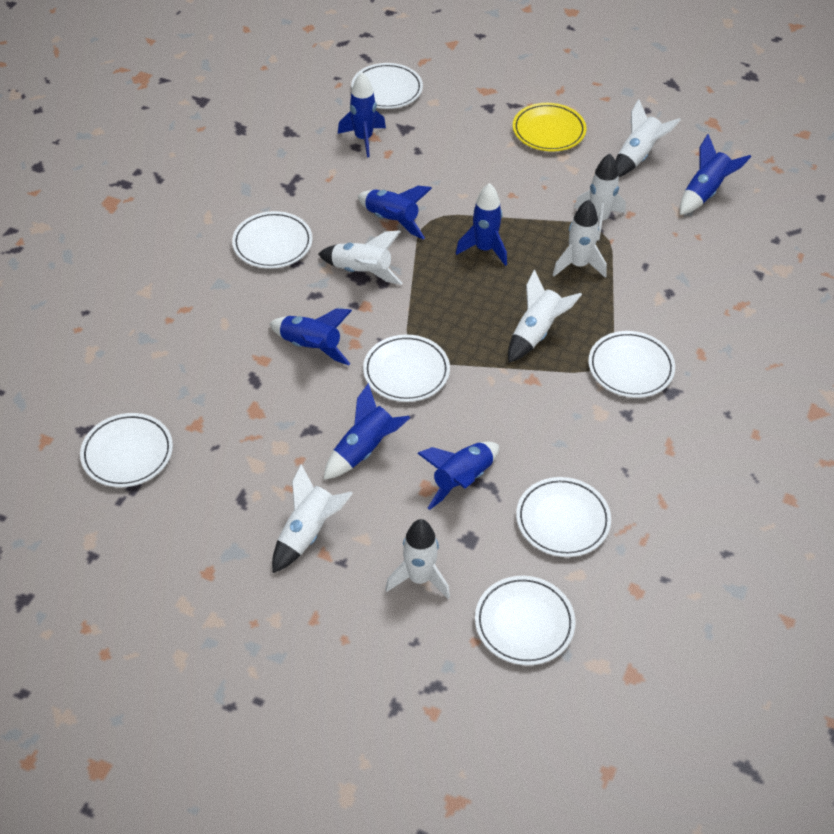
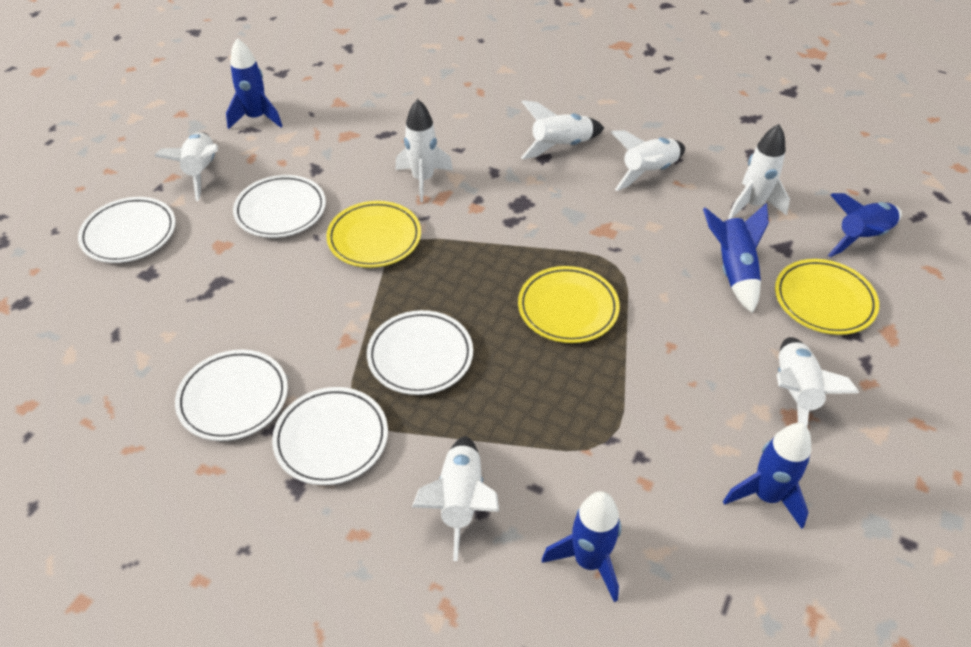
blue rocket: 7 -> 5
white plate: 7 -> 5
yellow plate: 1 -> 3

